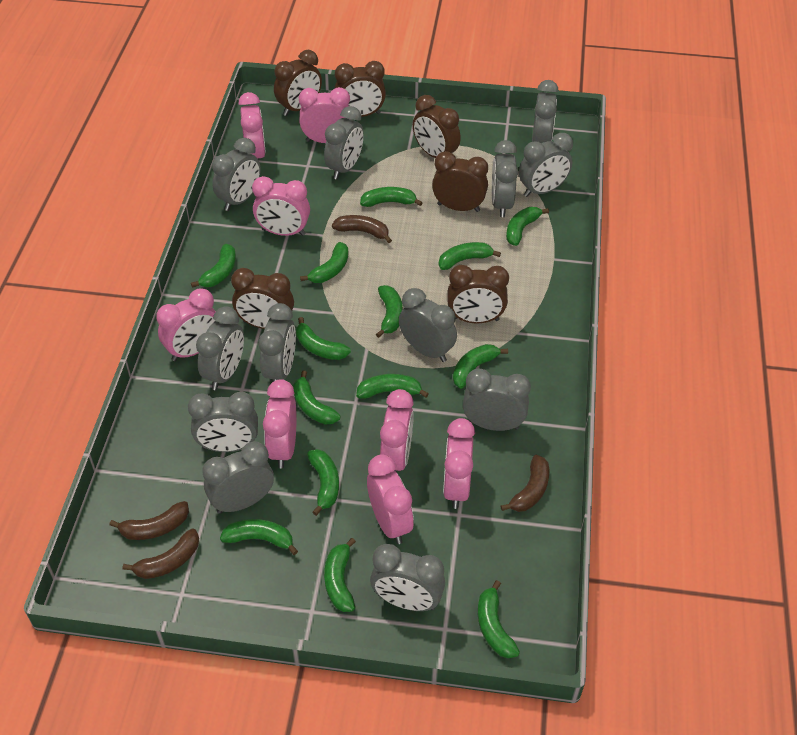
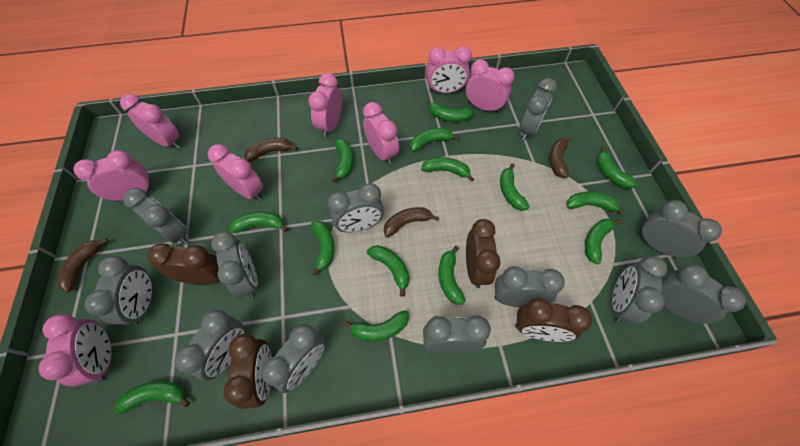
brown clock: 6 -> 4

